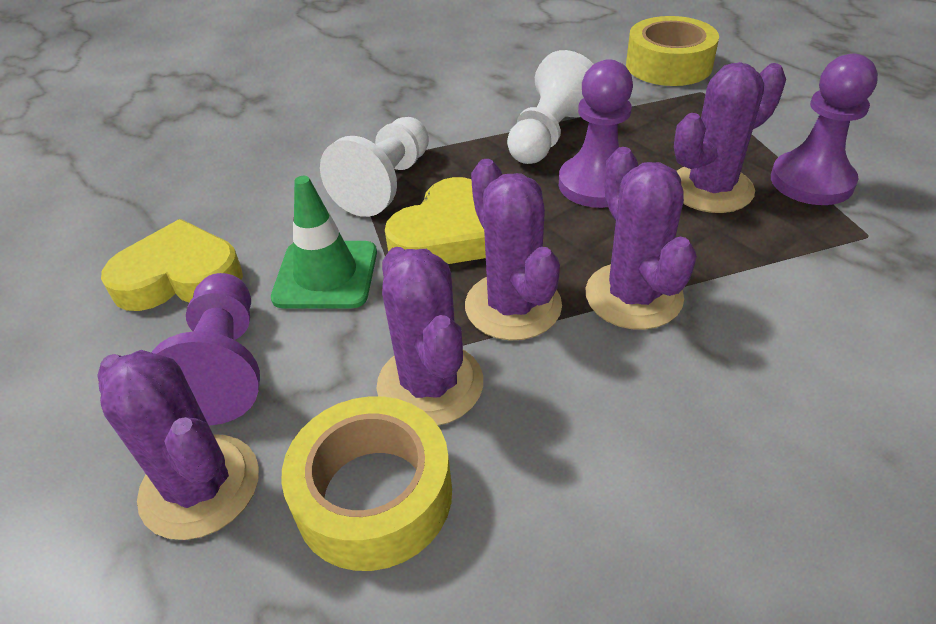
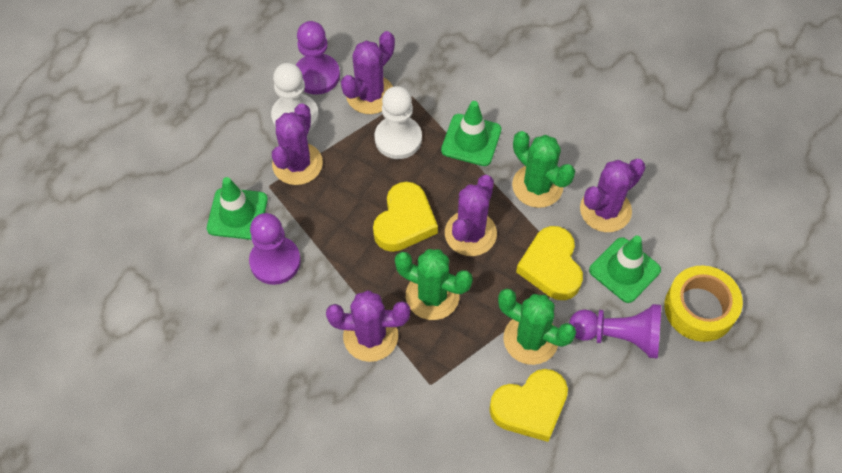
green cactus: 0 -> 3
green traffic cone: 1 -> 3
yellow heart: 2 -> 3
yellow tape: 2 -> 1

